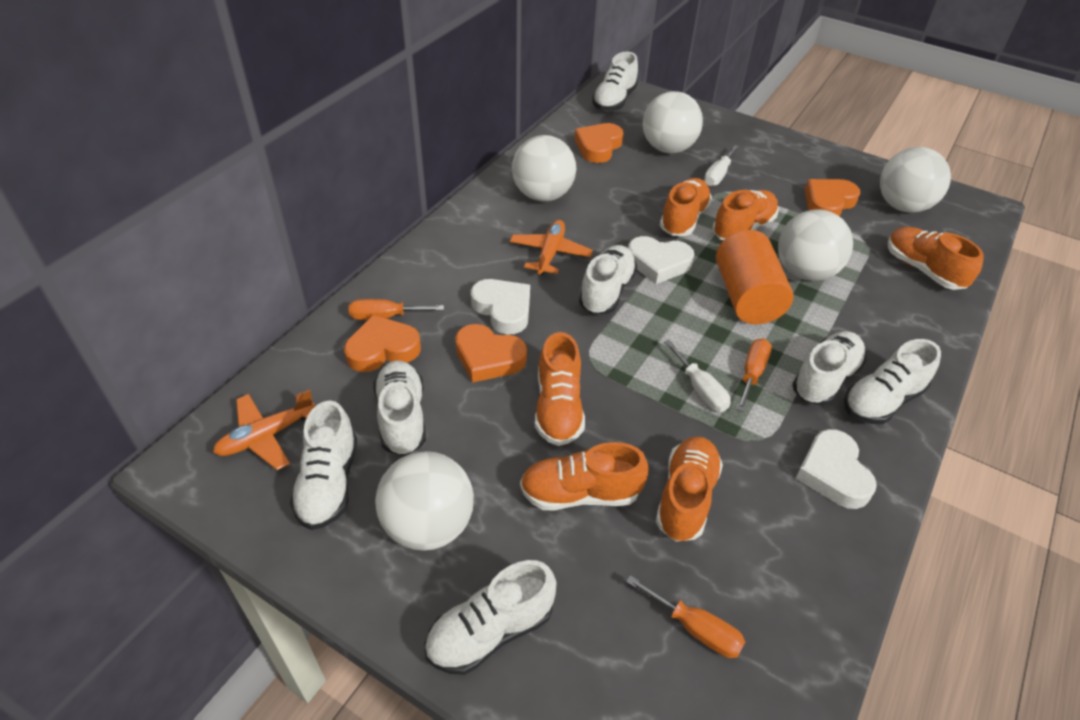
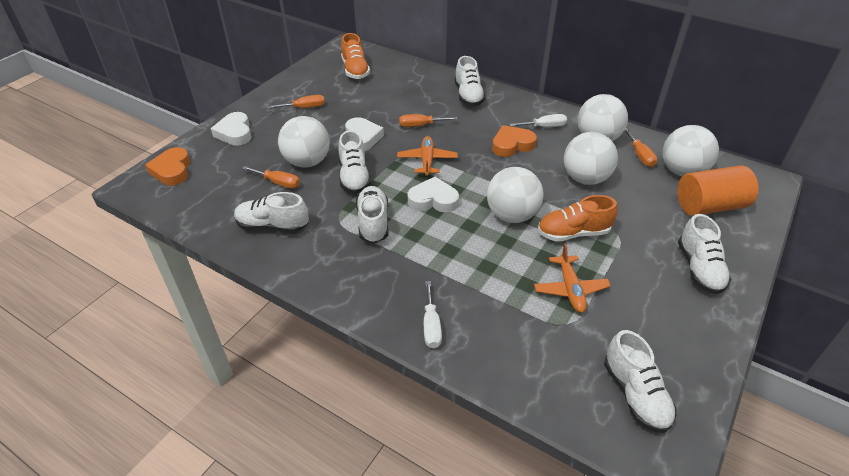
orange heart: 4 -> 2
orange screwdriver: 3 -> 4
orange shoe: 6 -> 2
white shoe: 7 -> 6

